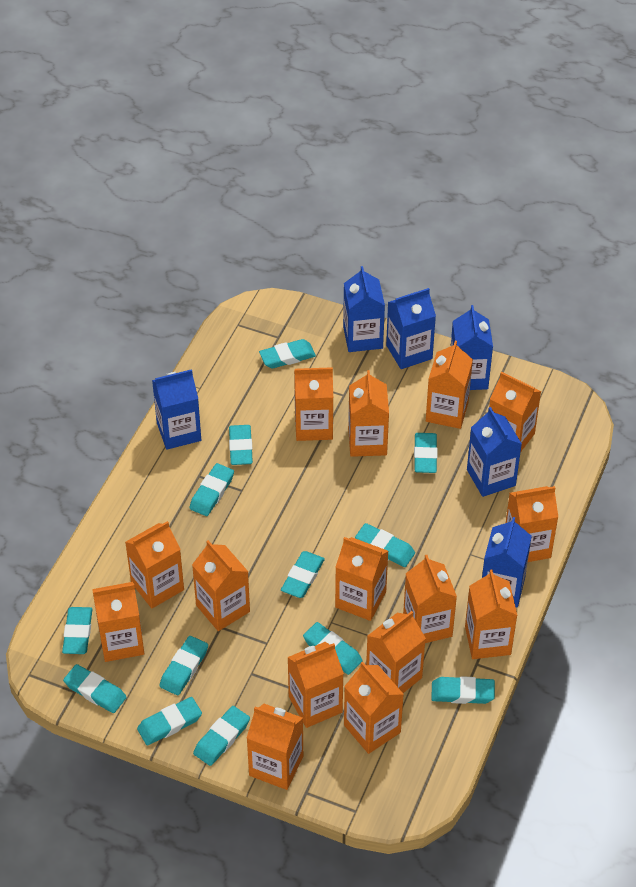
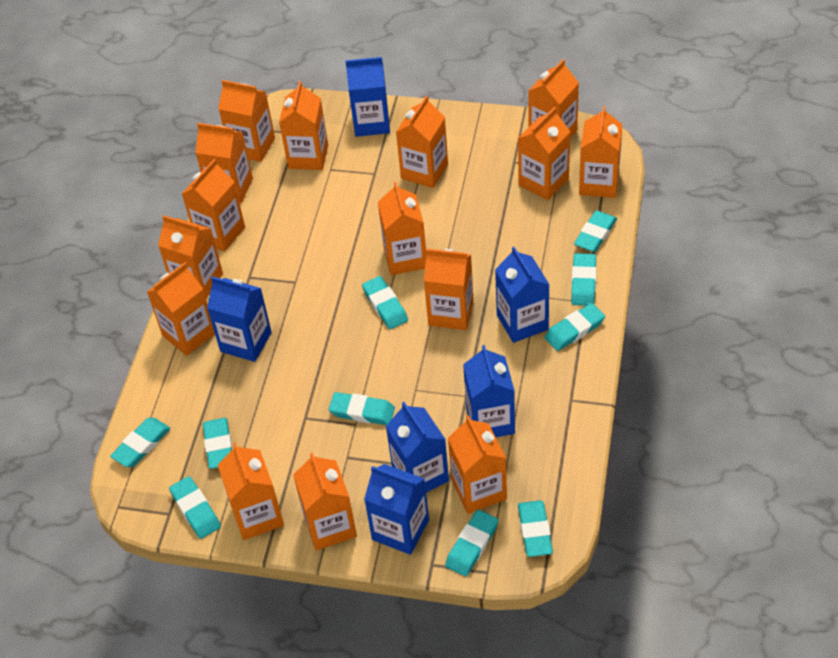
turquoise eraser: 13 -> 10

